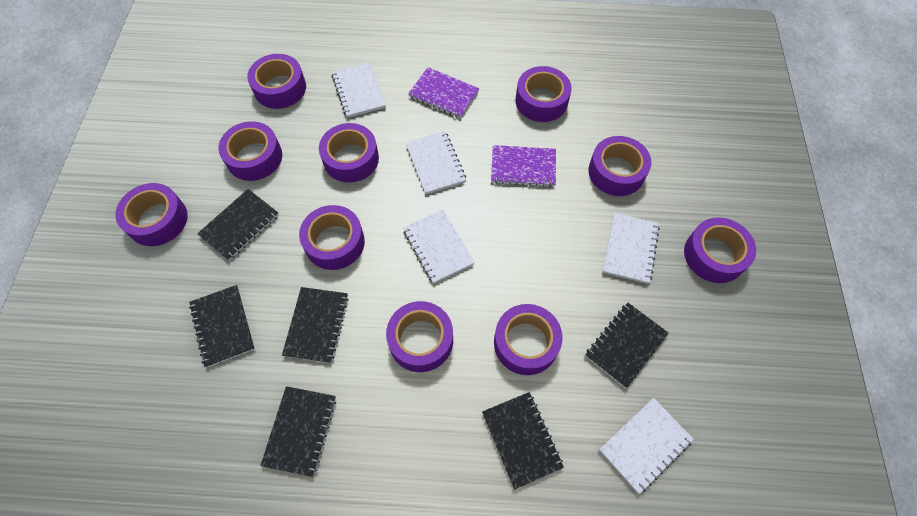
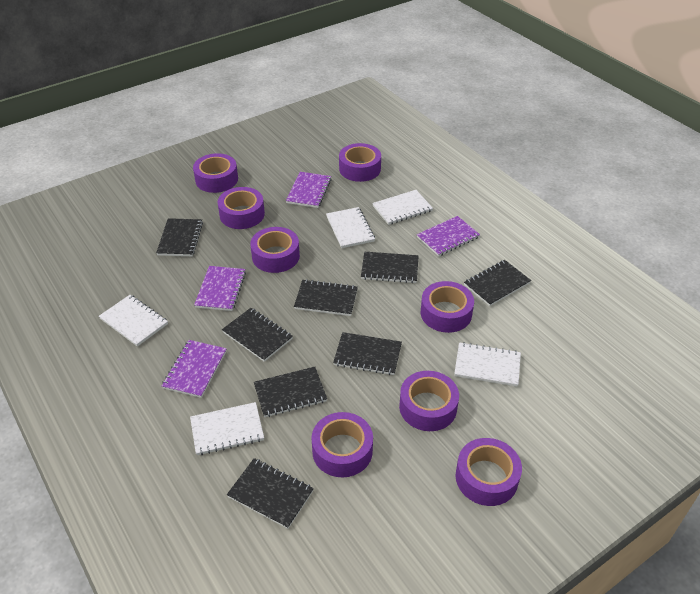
black notebook: 6 -> 8
purple notebook: 2 -> 4
purple tape: 10 -> 8

